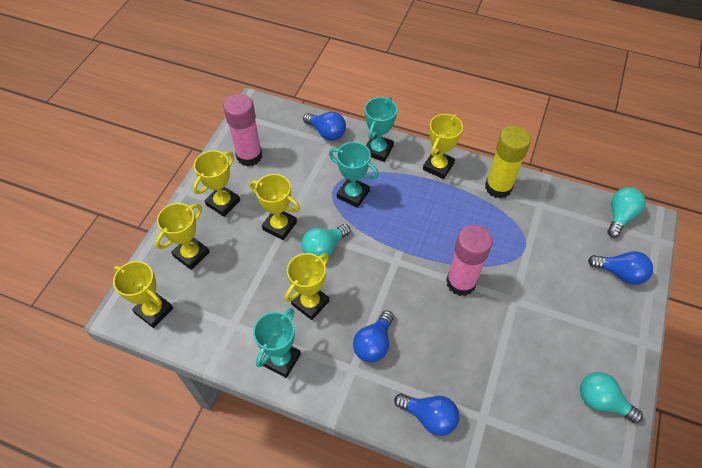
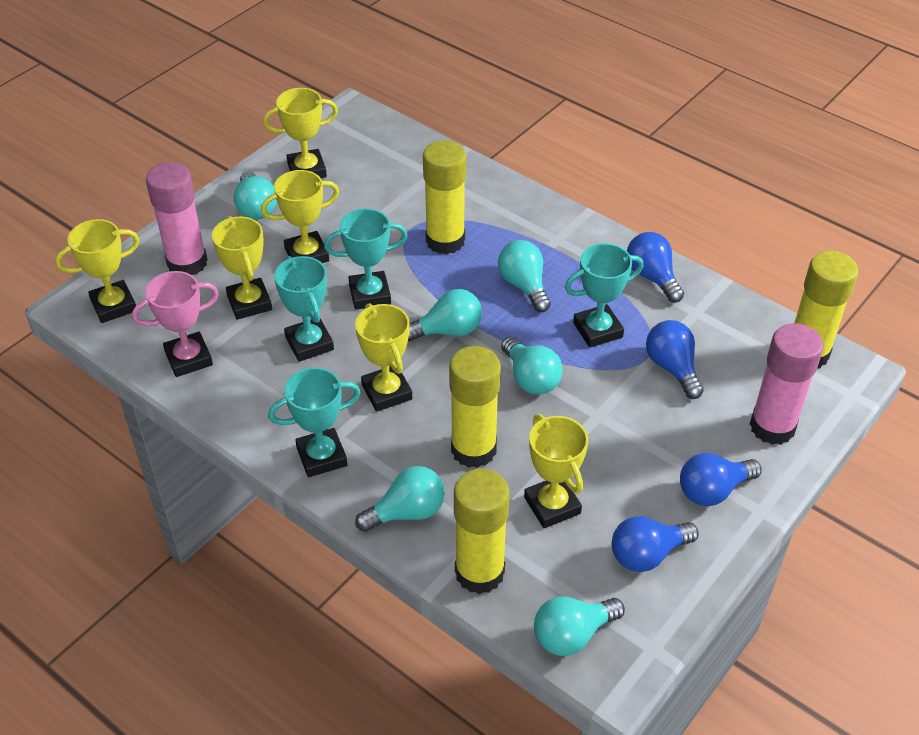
pink trophy: 0 -> 1
turquoise light bulb: 3 -> 6
turquoise trophy: 3 -> 4
yellow glue stick: 1 -> 4

